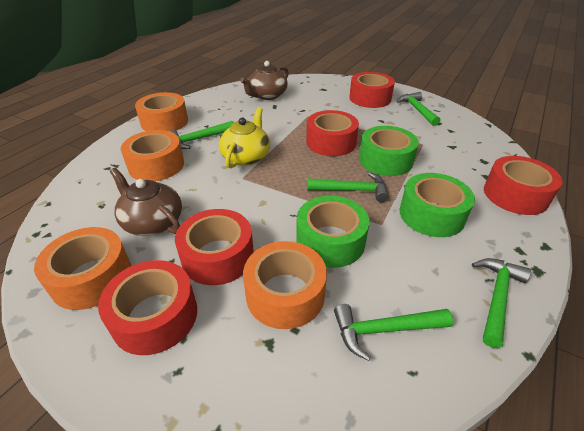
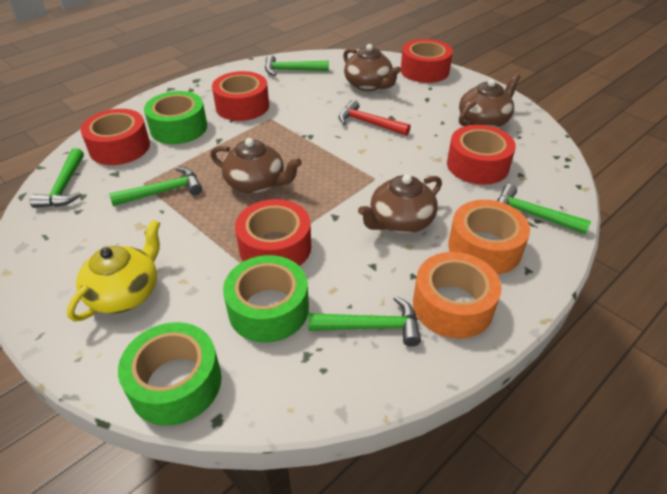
brown teapot: 2 -> 4
orange tape: 4 -> 2
red hammer: 0 -> 1

